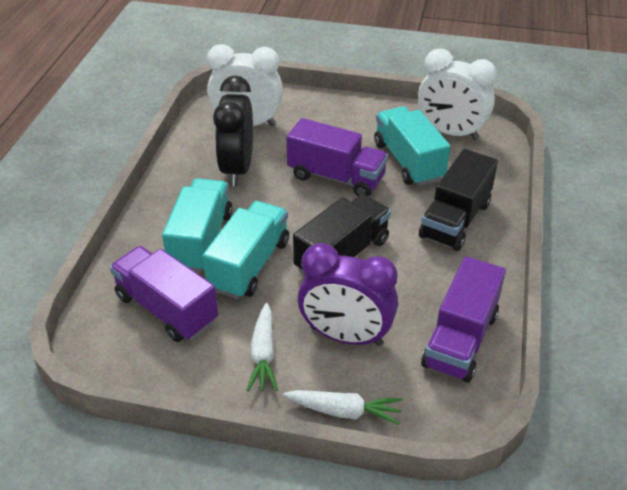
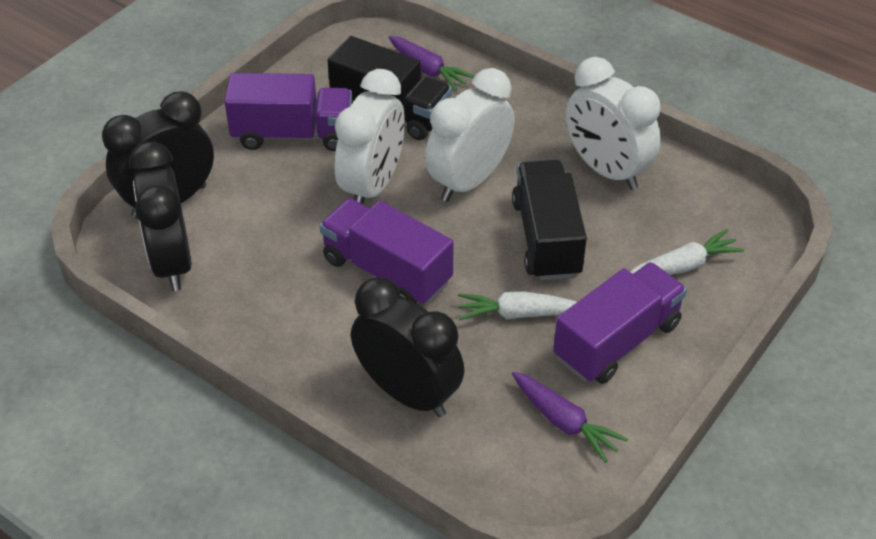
black clock: 1 -> 3
purple carrot: 0 -> 2
purple clock: 1 -> 0
turquoise truck: 3 -> 0
white clock: 2 -> 3

